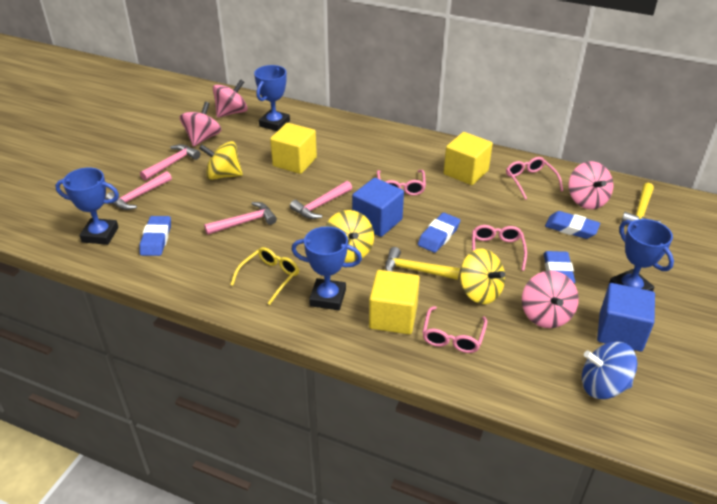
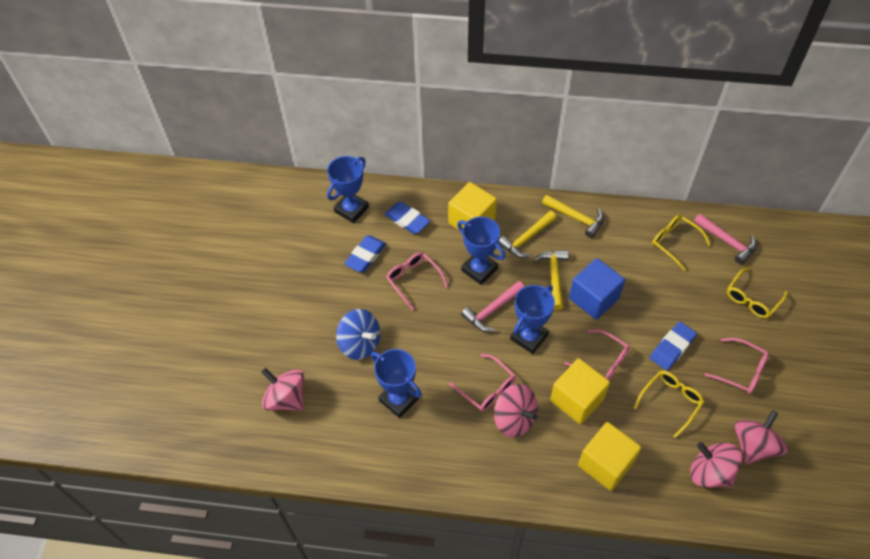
blue cube: 2 -> 1
blue eraser: 4 -> 3
pink hammer: 4 -> 2
yellow glasses: 1 -> 3
yellow hammer: 2 -> 3
yellow spinning top: 3 -> 0

